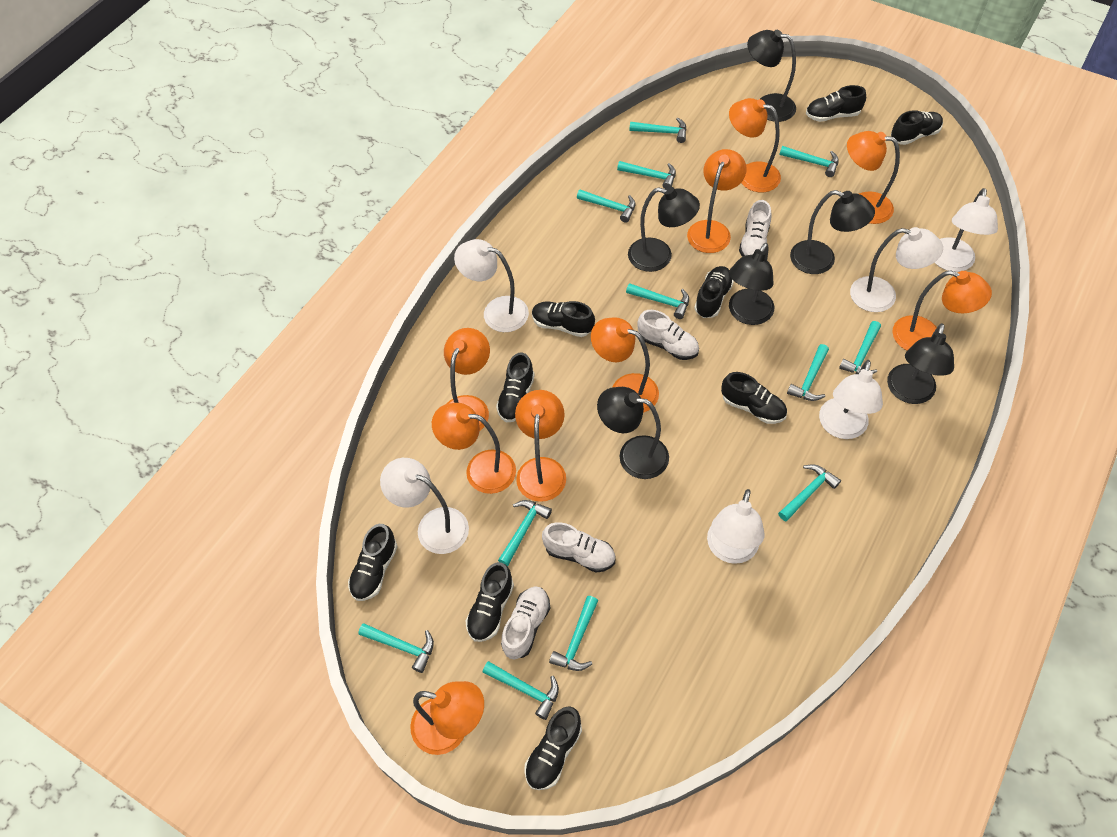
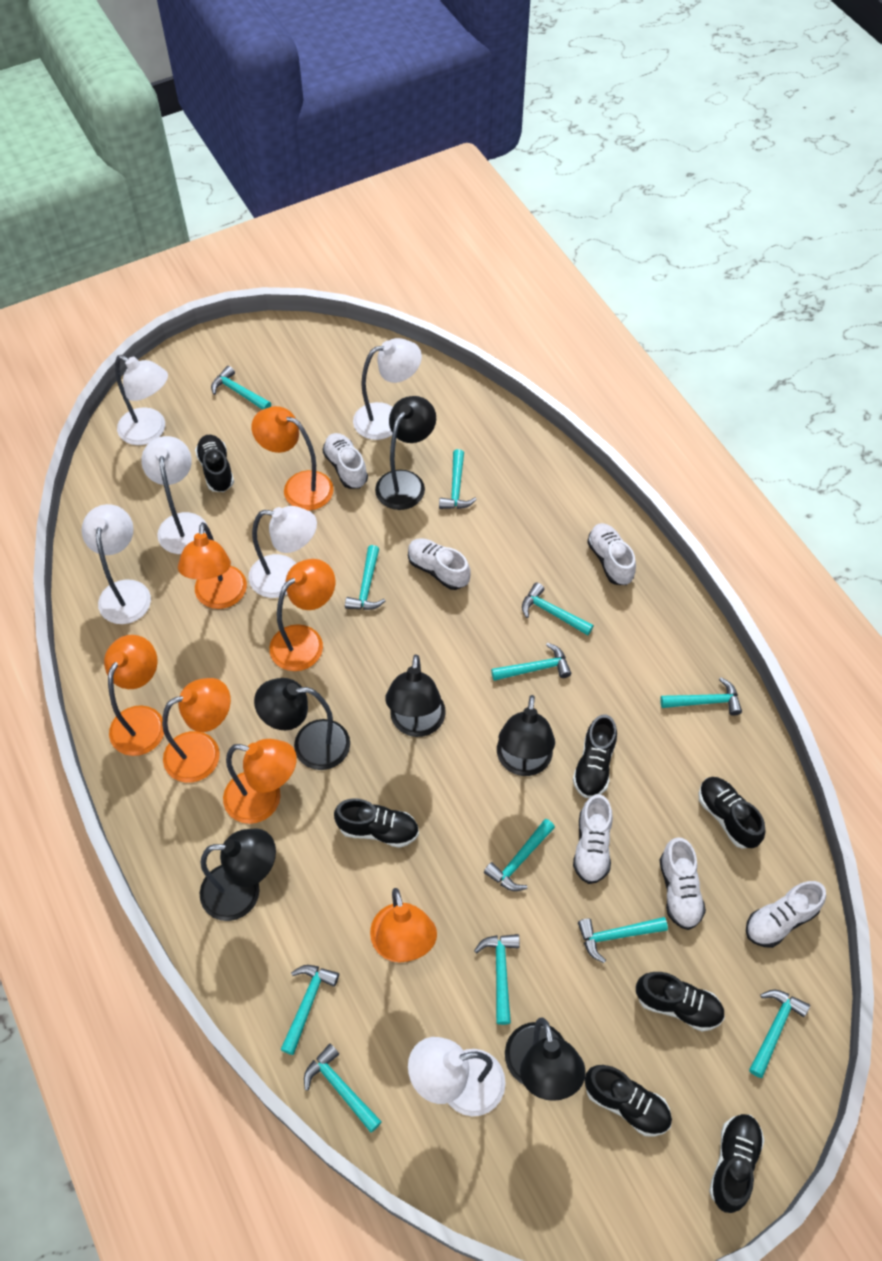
black shoe: 9 -> 7
orange lamp: 9 -> 7
white shoe: 4 -> 6

